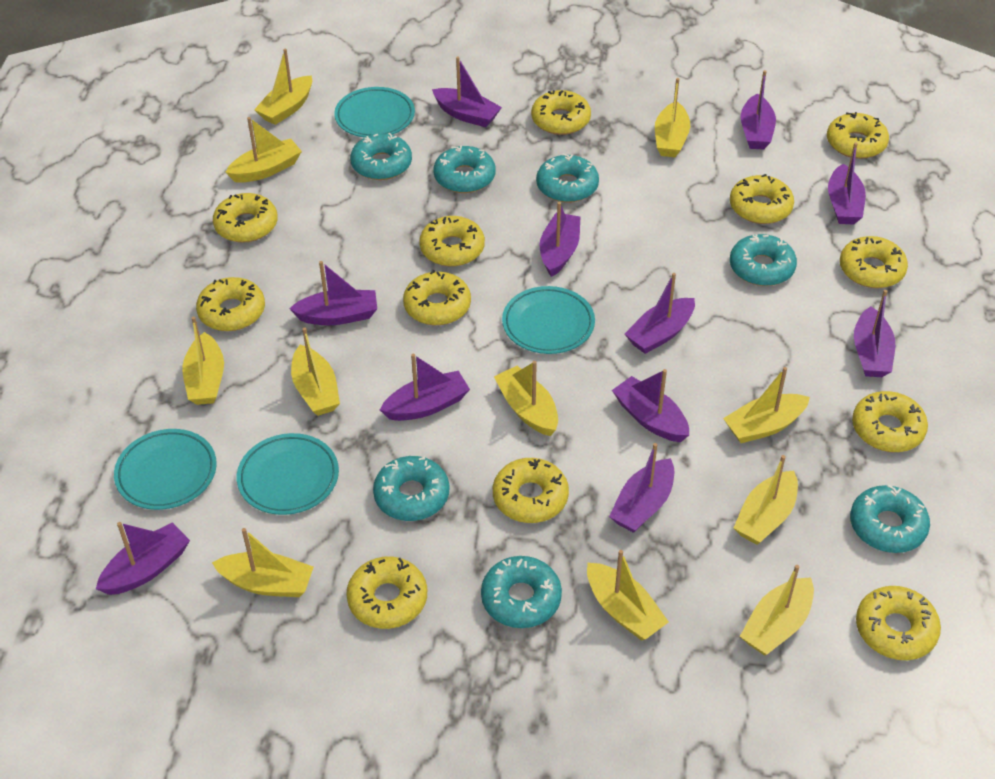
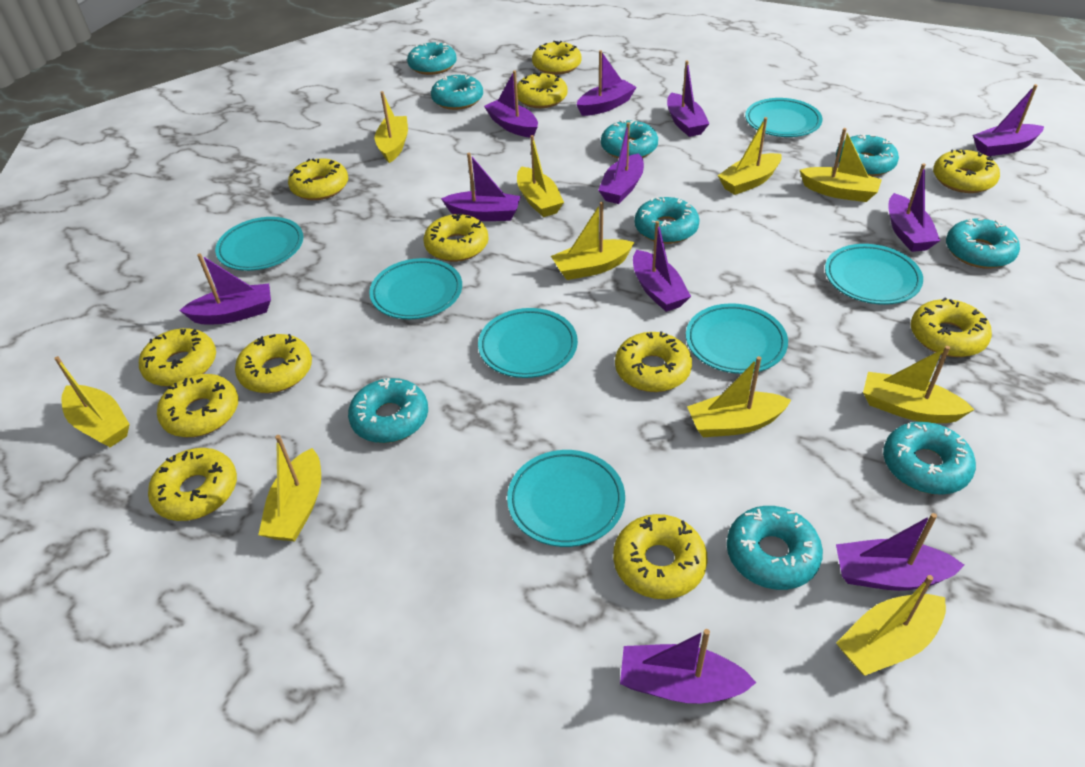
turquoise donut: 7 -> 9
turquoise plate: 4 -> 7
yellow boat: 11 -> 10

